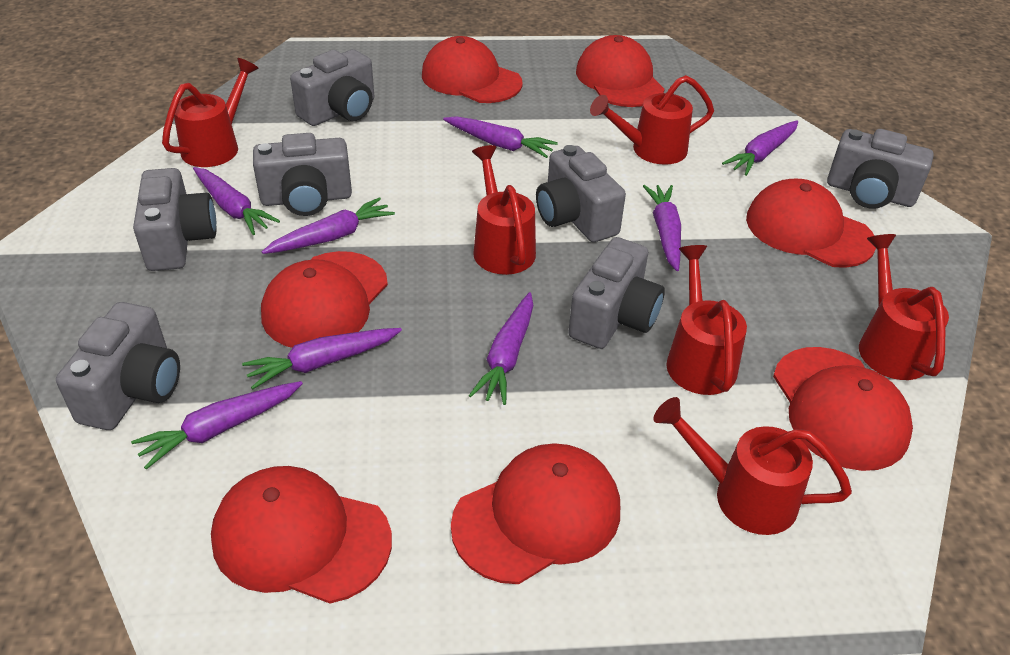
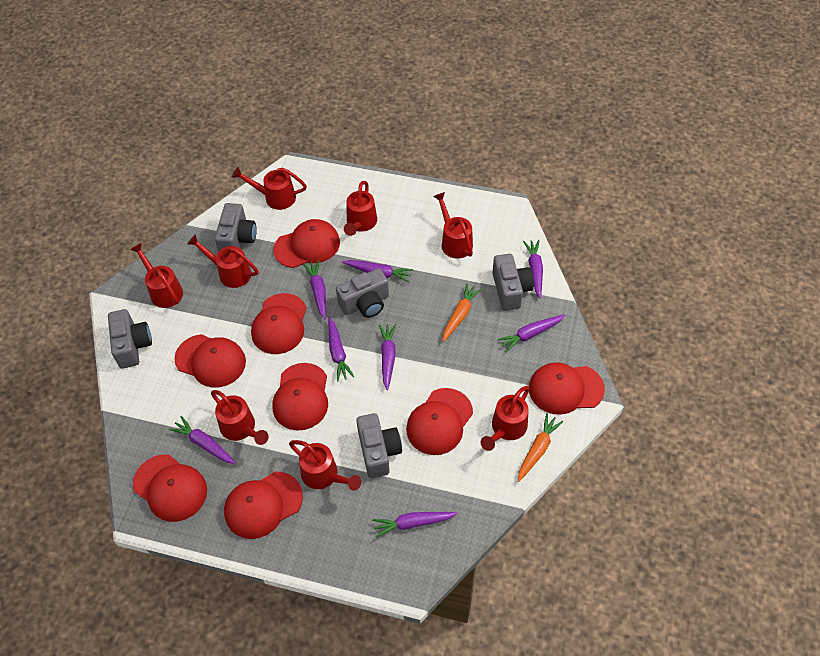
grey camera: 7 -> 5
orange carrot: 0 -> 2
red cap: 7 -> 8
red watering can: 6 -> 8

